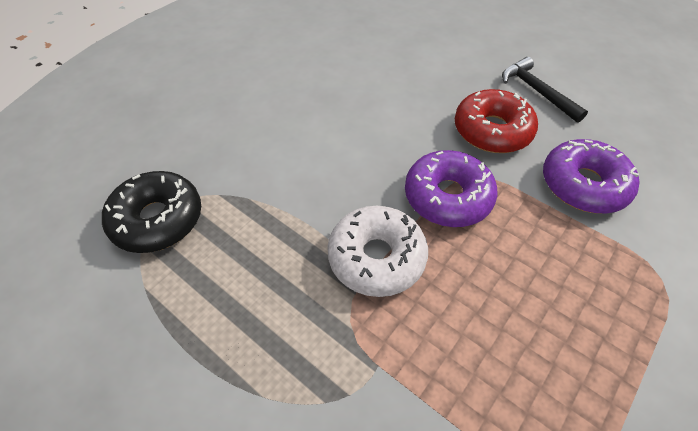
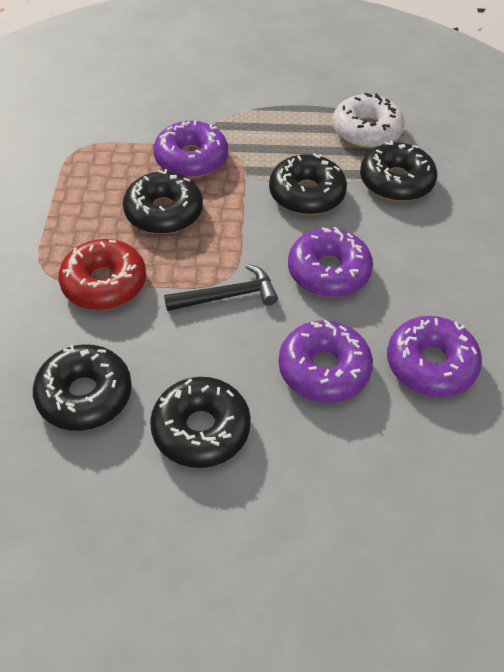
black donut: 1 -> 5
purple donut: 2 -> 4

